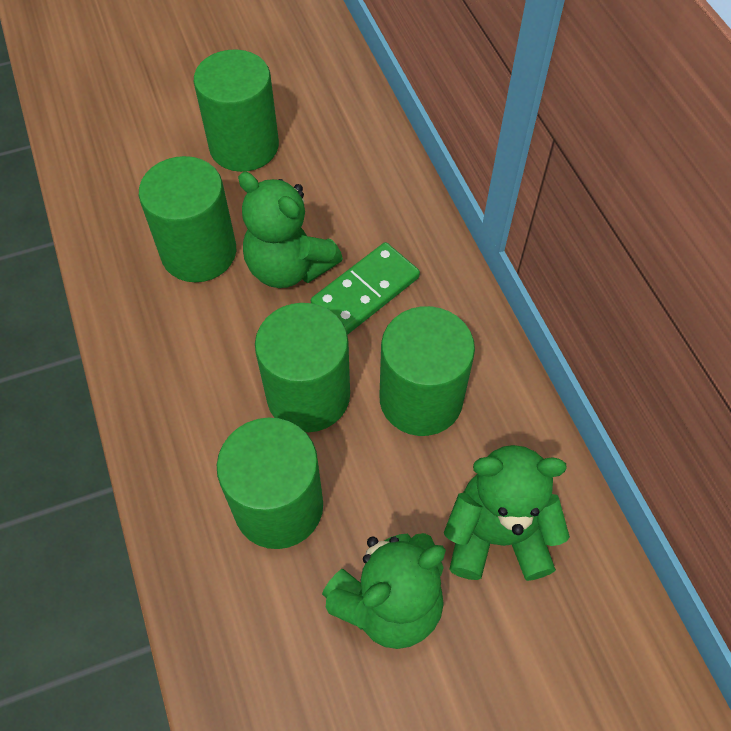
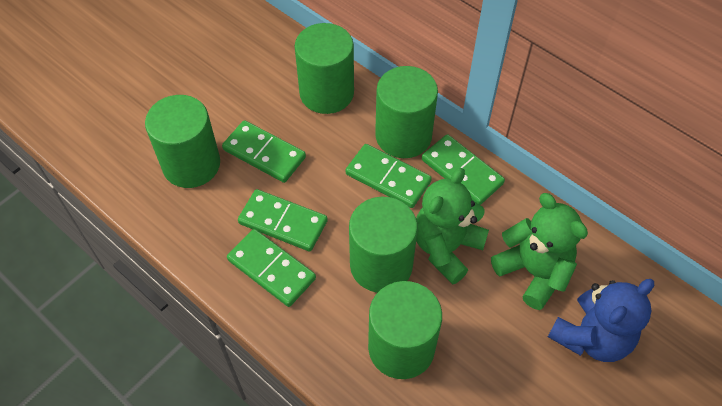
blue teddy bear: 0 -> 1
green domino: 1 -> 5
green teddy bear: 3 -> 2

